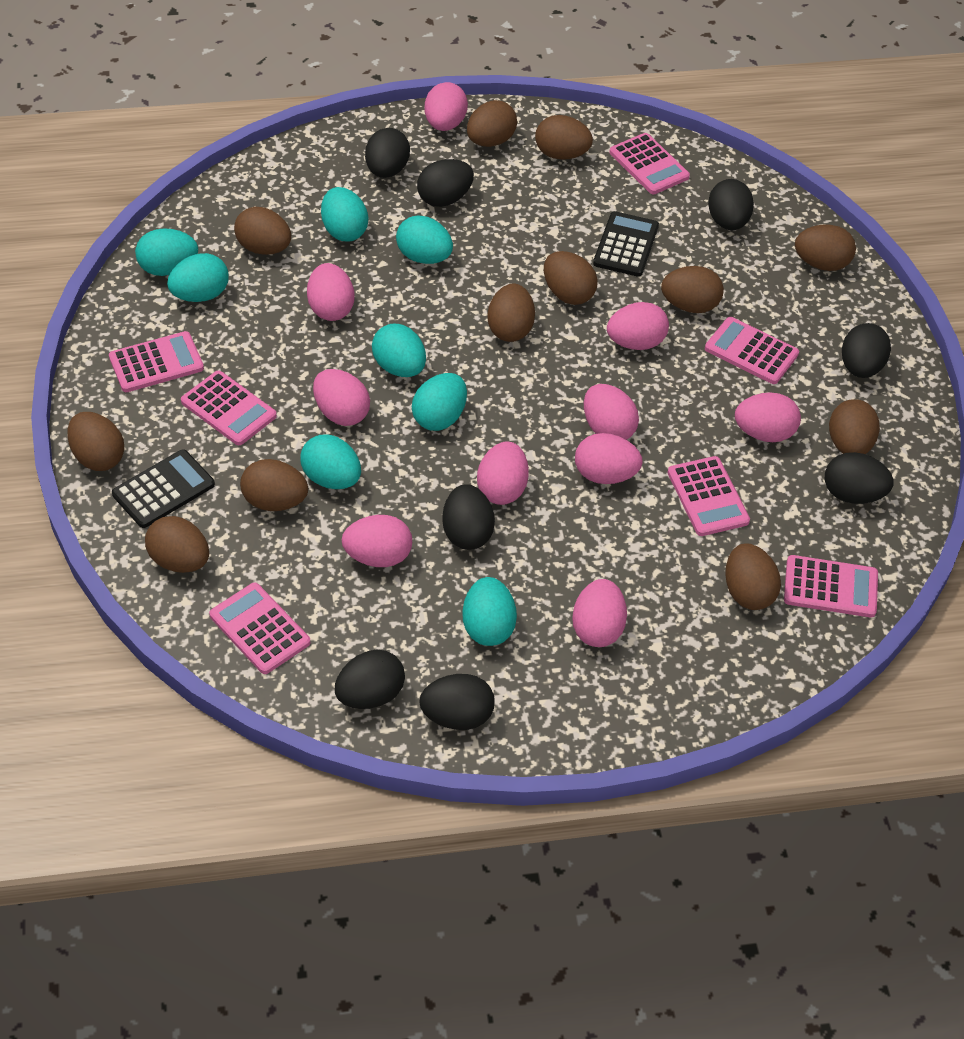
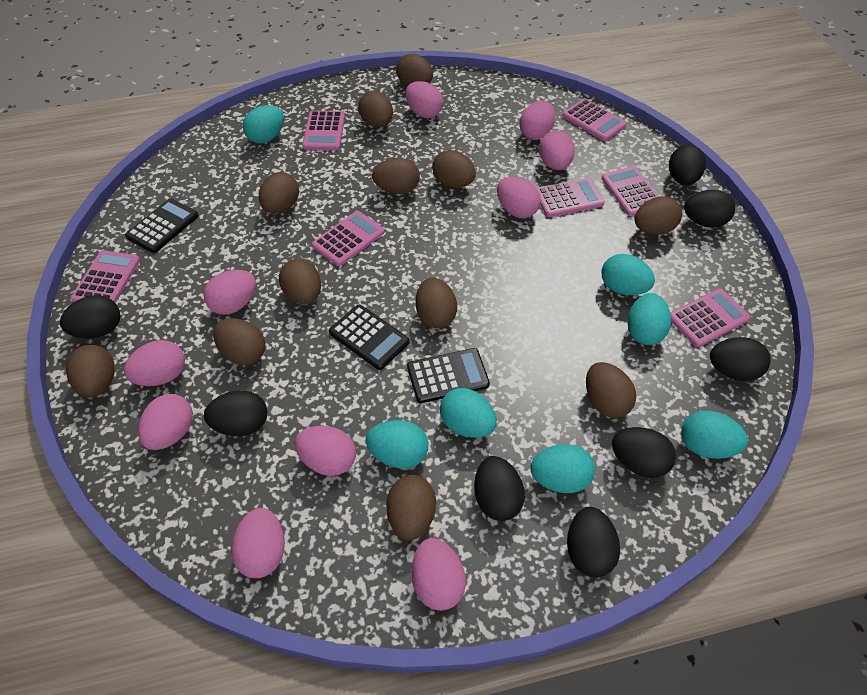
black calculator: 2 -> 3
turquoise egg: 8 -> 7

